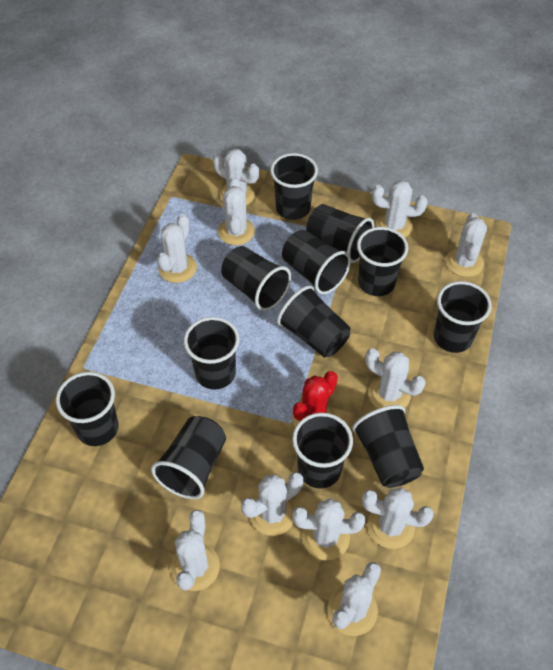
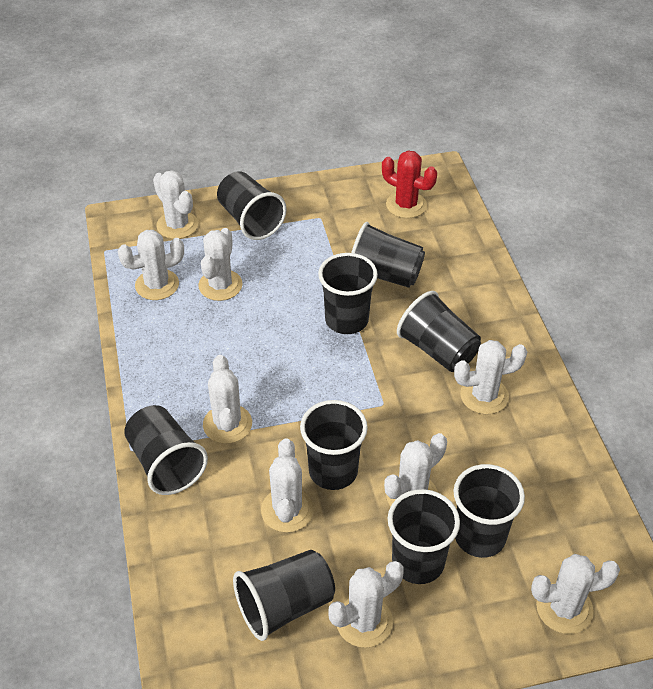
black cup: 12 -> 9
white cactus: 11 -> 9

